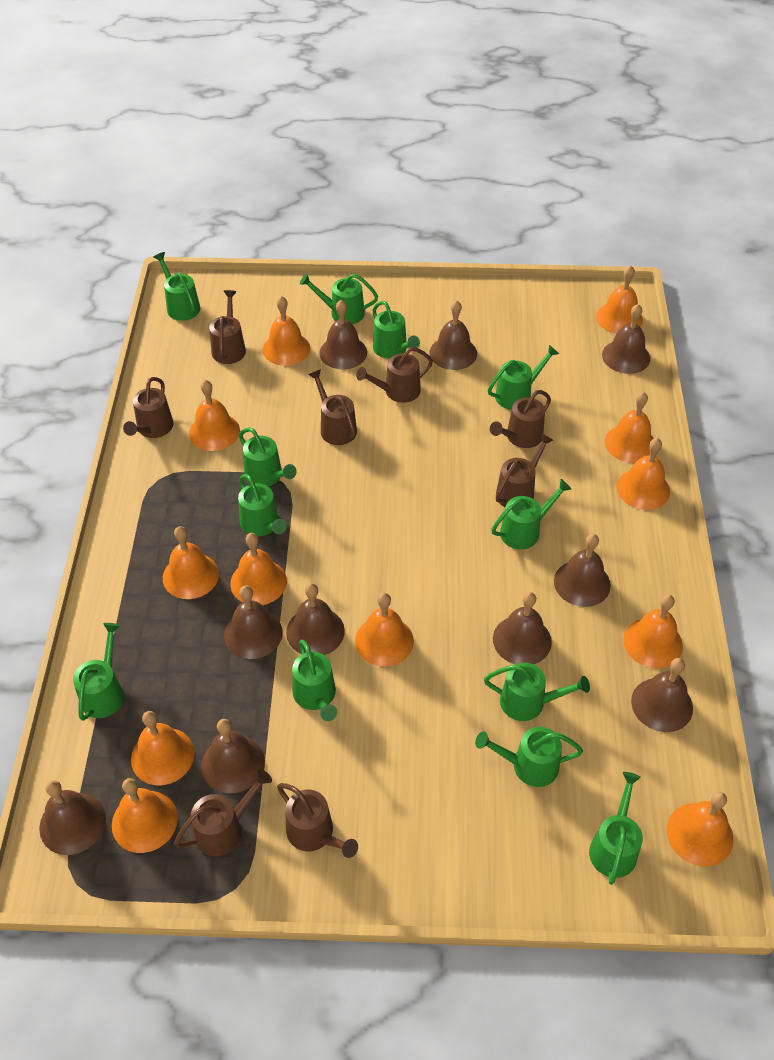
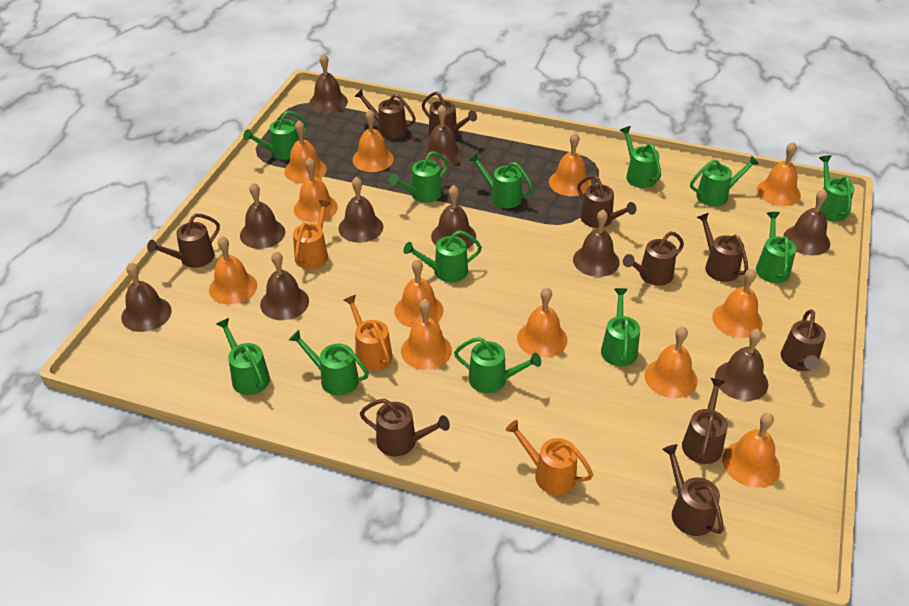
brown watering can: 8 -> 10
orange watering can: 0 -> 3

